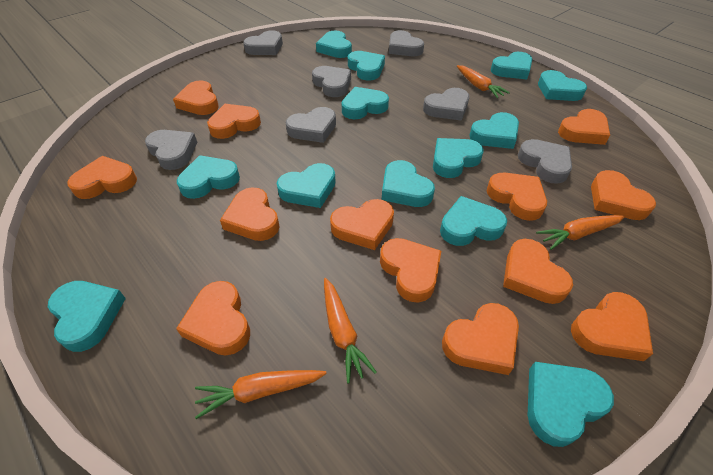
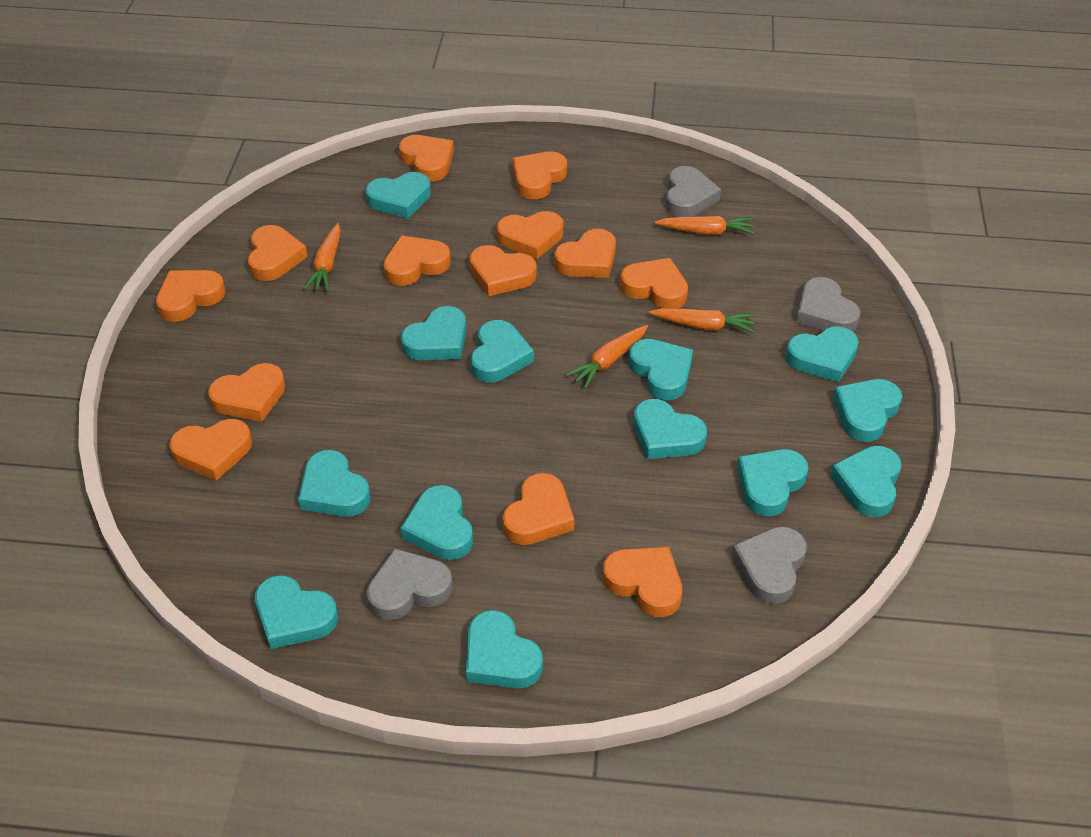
grey heart: 7 -> 4

